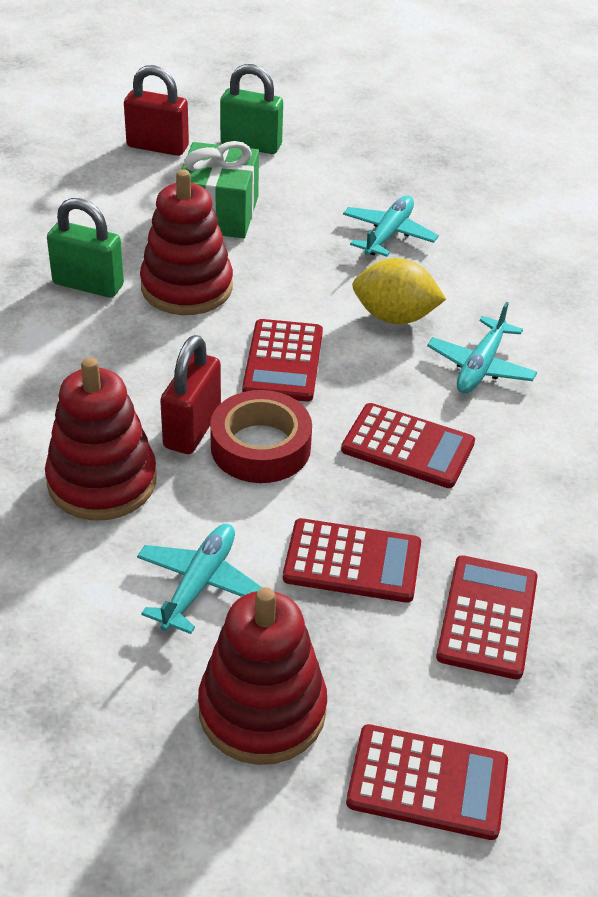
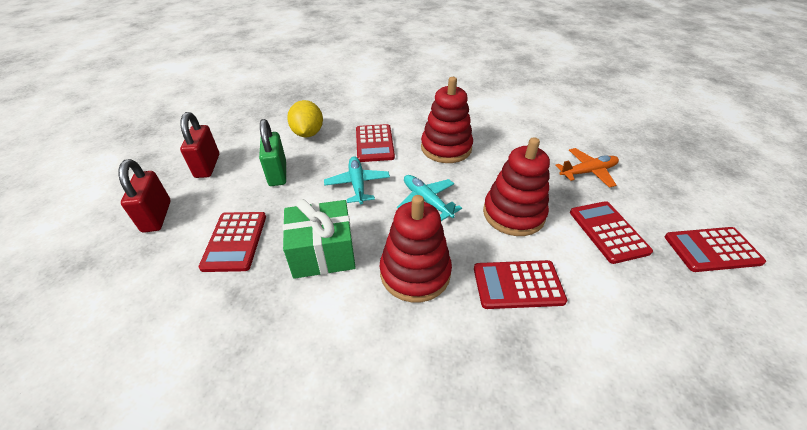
green padlock: 2 -> 1
orange plane: 0 -> 1
red tape: 1 -> 0
turquoise plane: 3 -> 2

